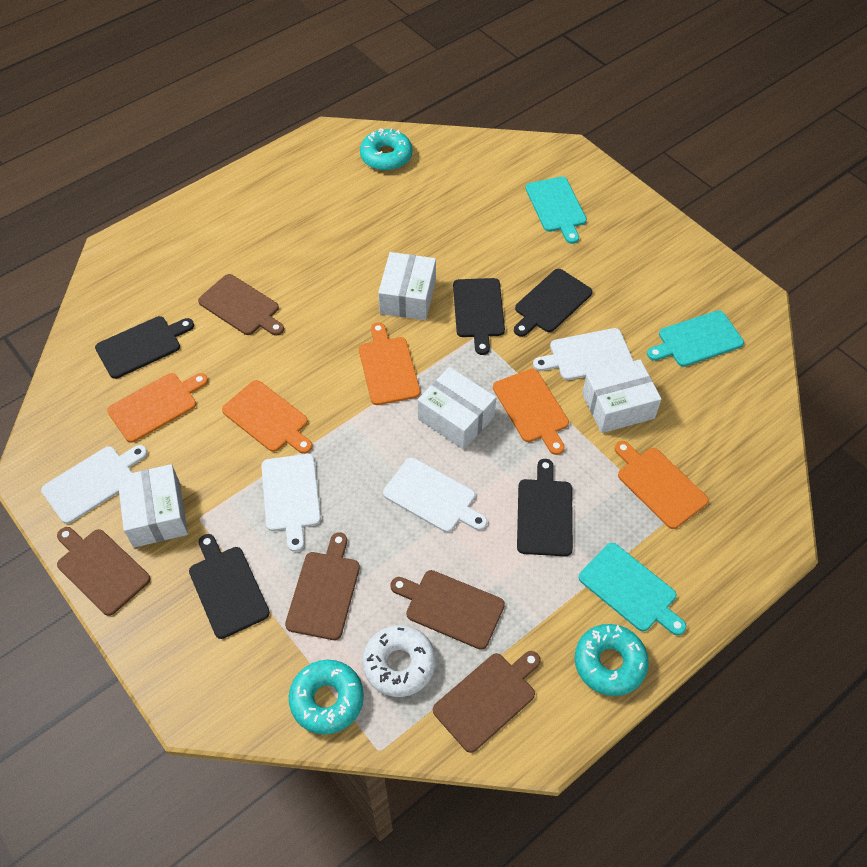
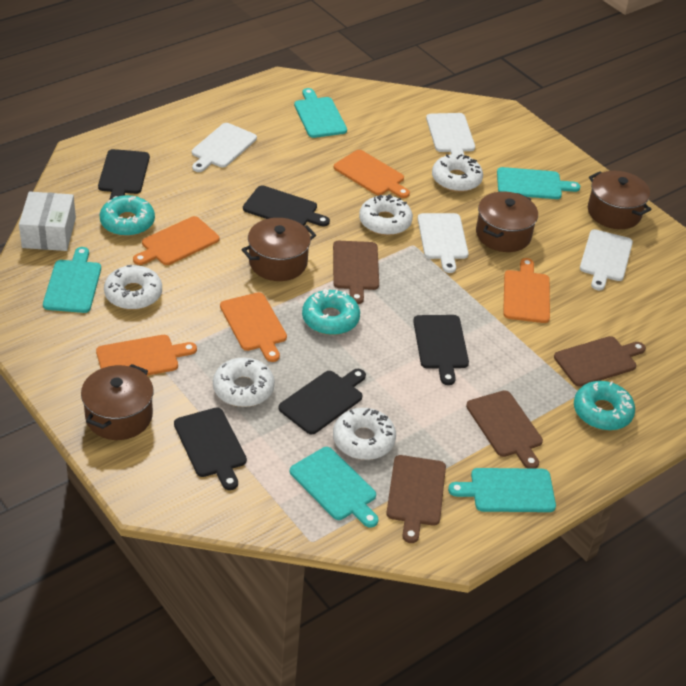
brown cutting board: 5 -> 4
brown pot: 0 -> 4
turquoise cutting board: 3 -> 5
white box: 4 -> 1
white donut: 1 -> 5

